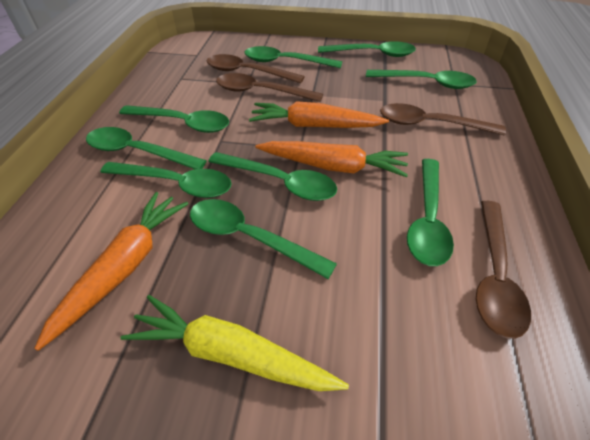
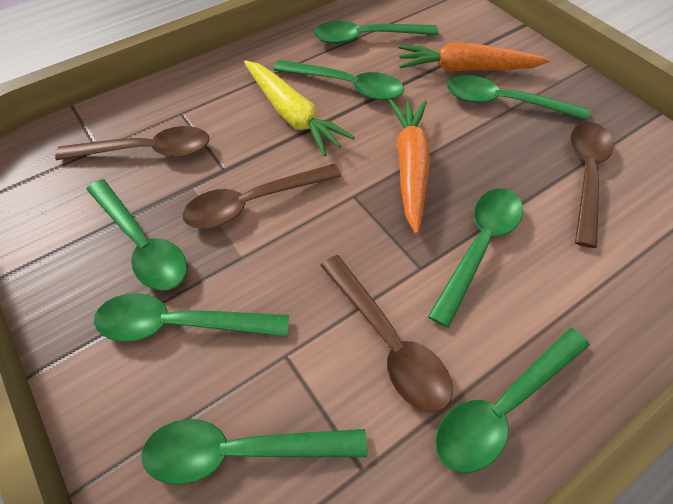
green spoon: 9 -> 8
orange carrot: 3 -> 2

